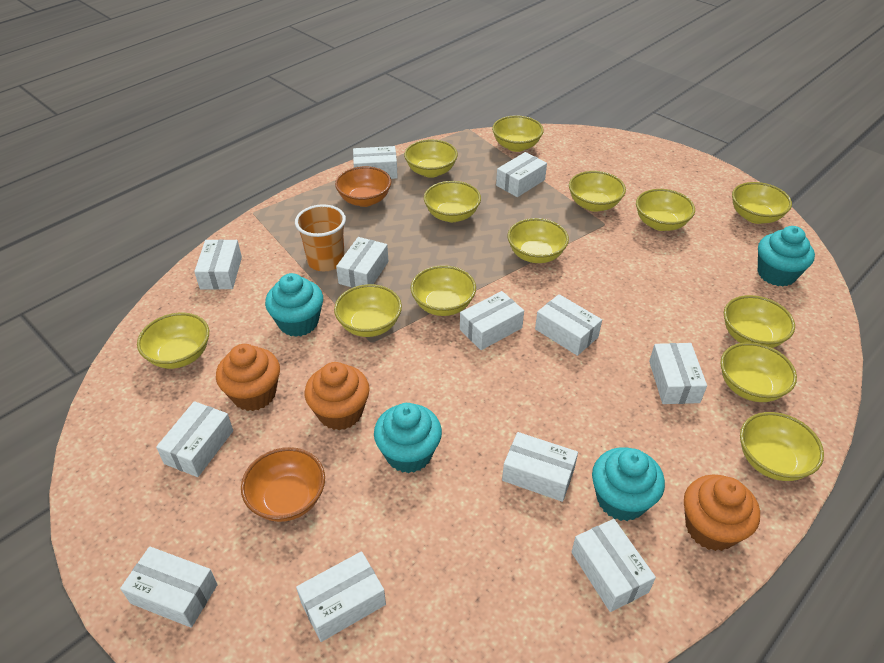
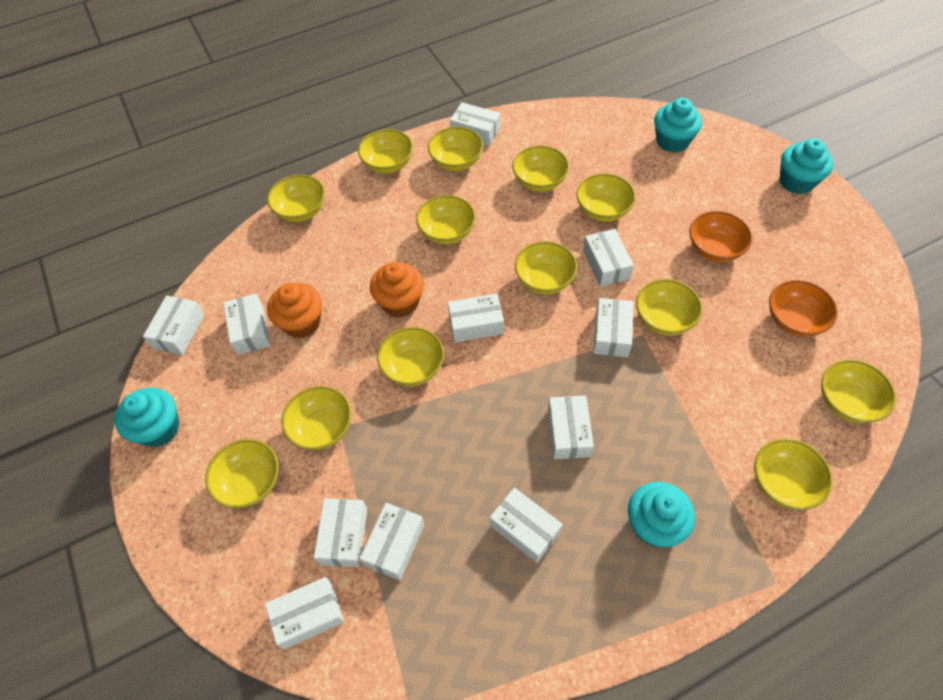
orange cup: 1 -> 0
orange cupcake: 3 -> 2
white box: 12 -> 11

